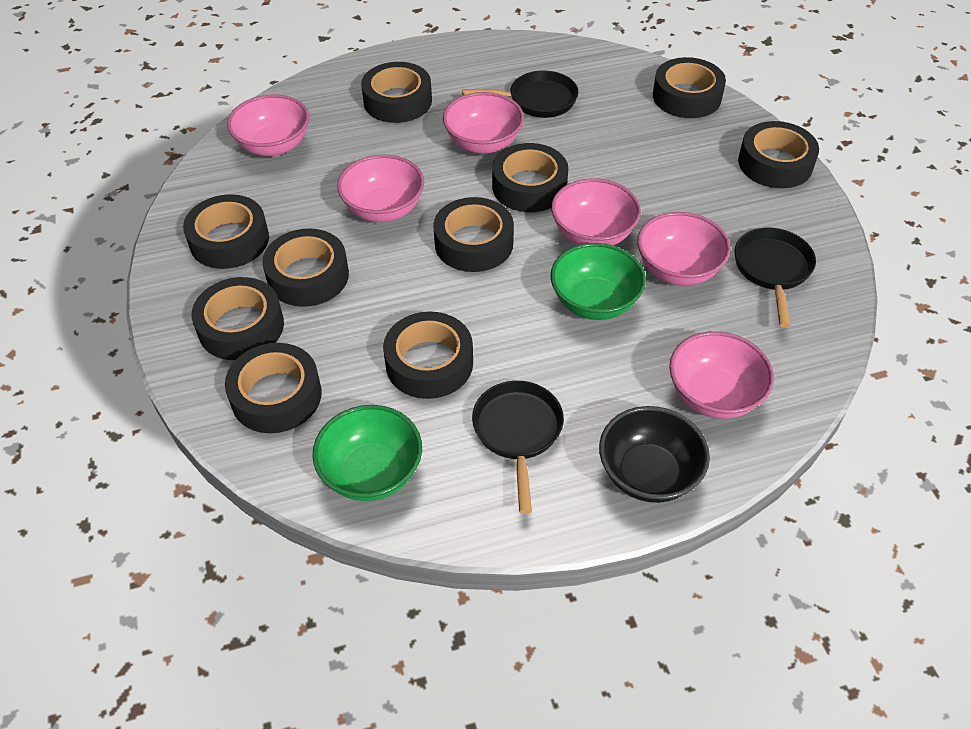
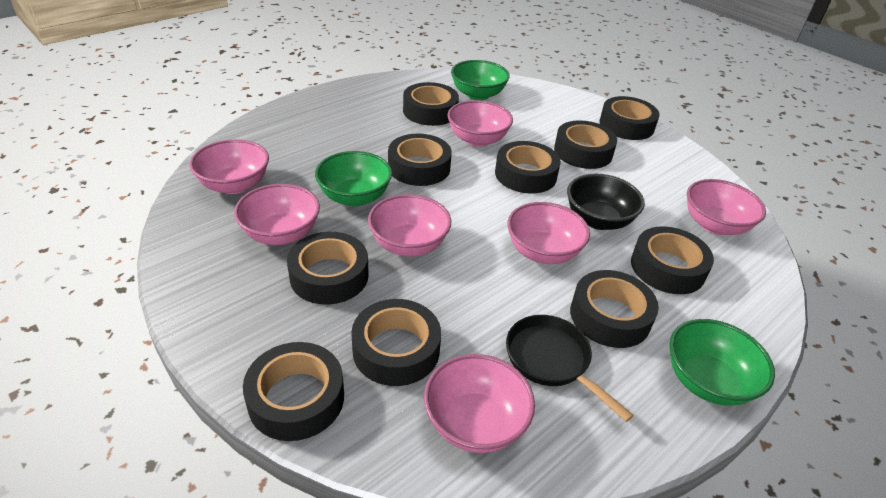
black pan: 3 -> 1
green bowl: 2 -> 3
pink bowl: 6 -> 7

